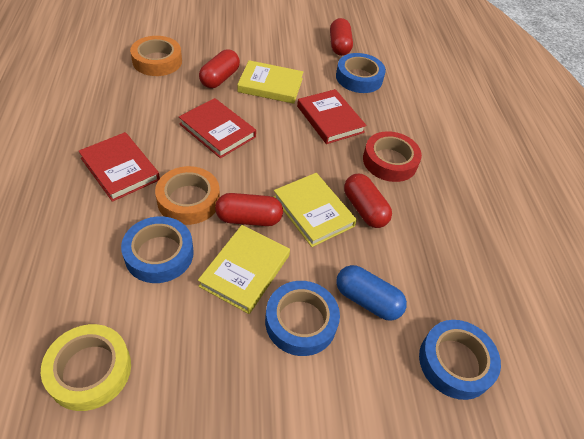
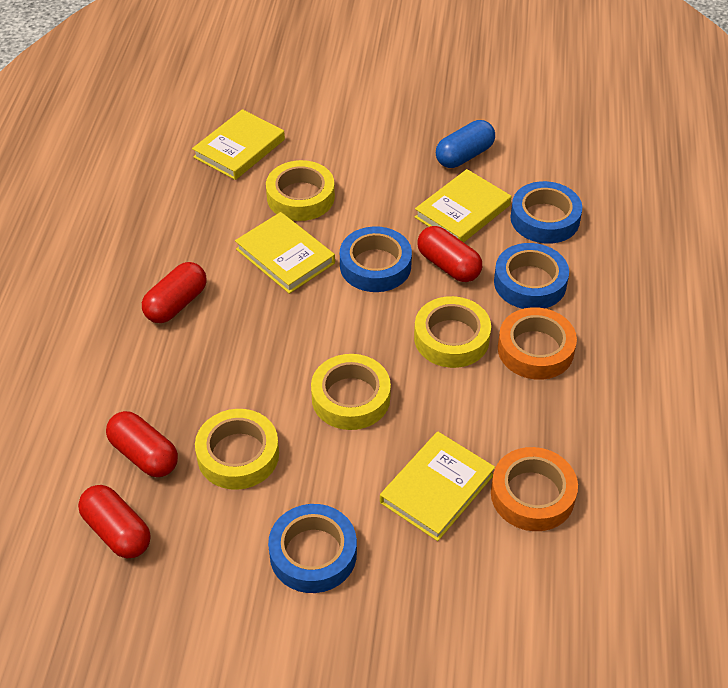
red book: 3 -> 0
red tape: 1 -> 0
yellow book: 3 -> 4
yellow tape: 1 -> 4

